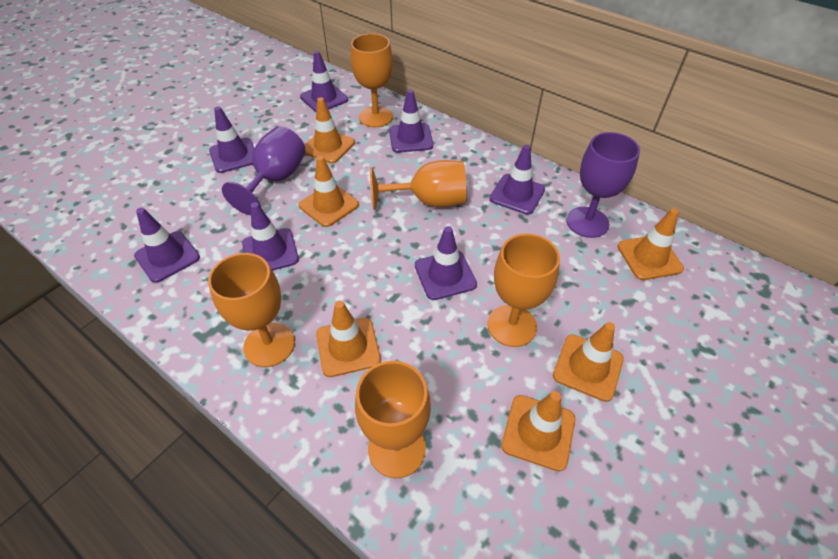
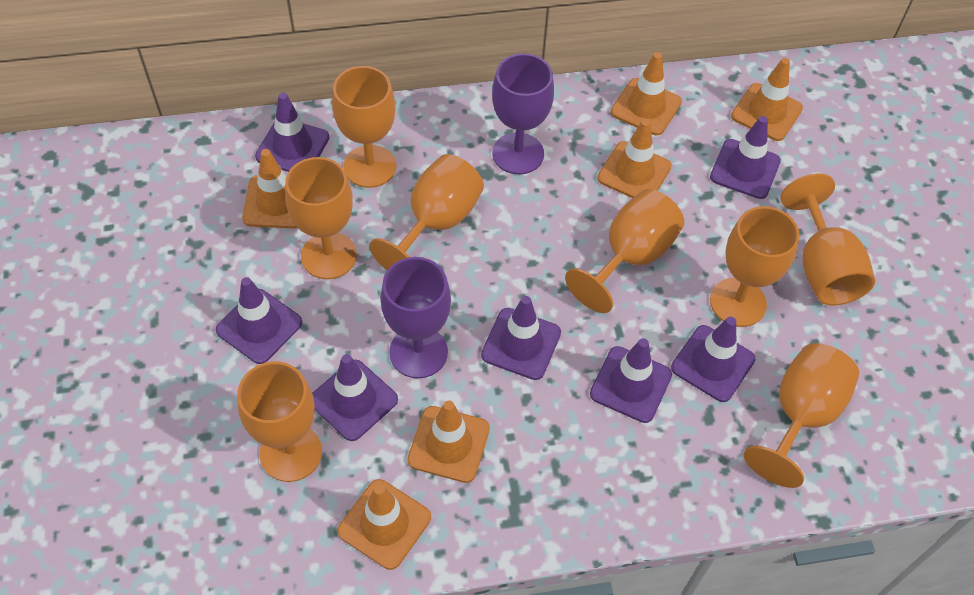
orange goblet: 5 -> 8

